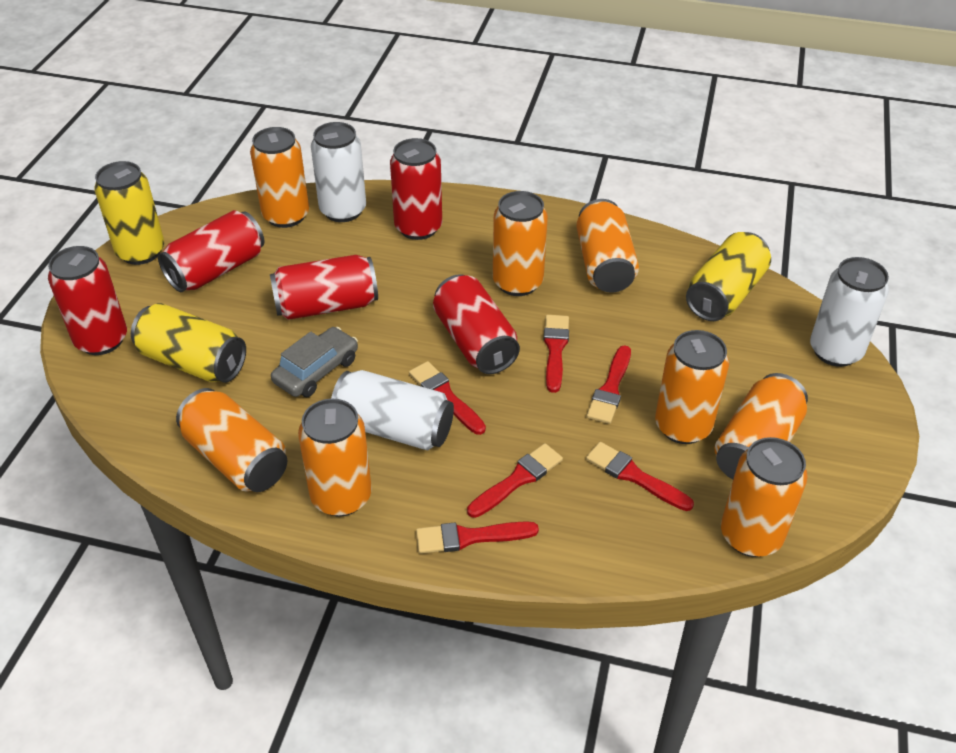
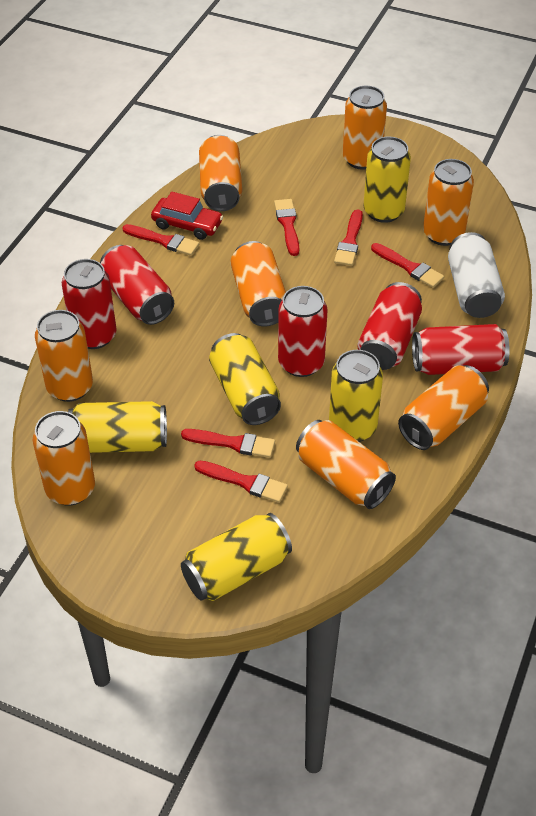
grey car: 1 -> 0
red car: 0 -> 1
white can: 3 -> 1
yellow can: 3 -> 5

